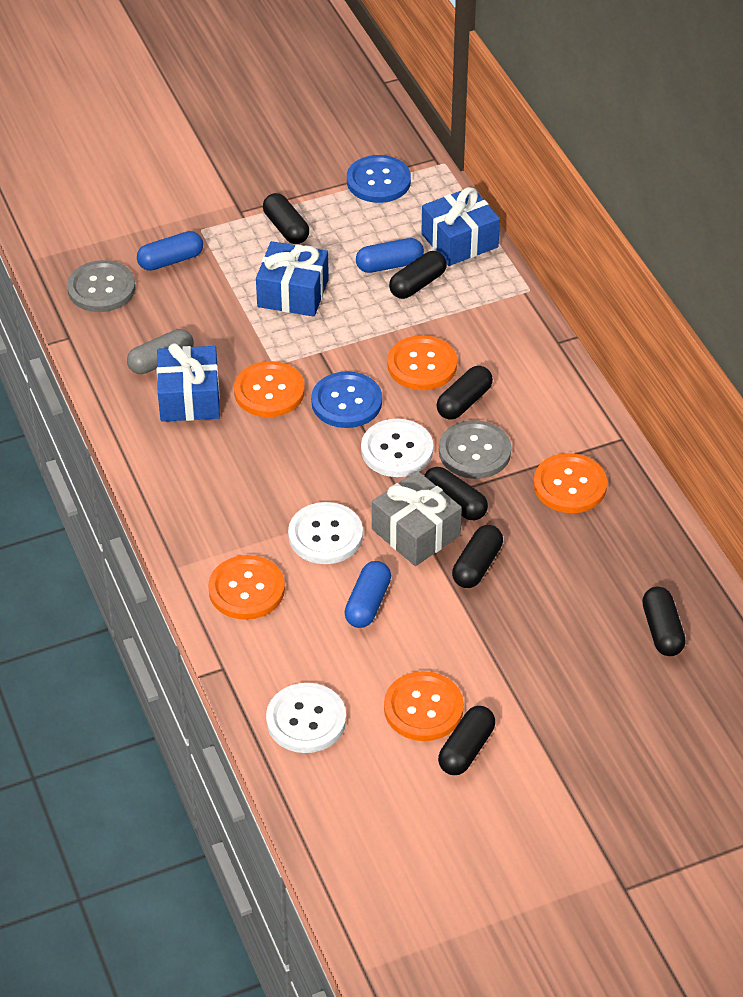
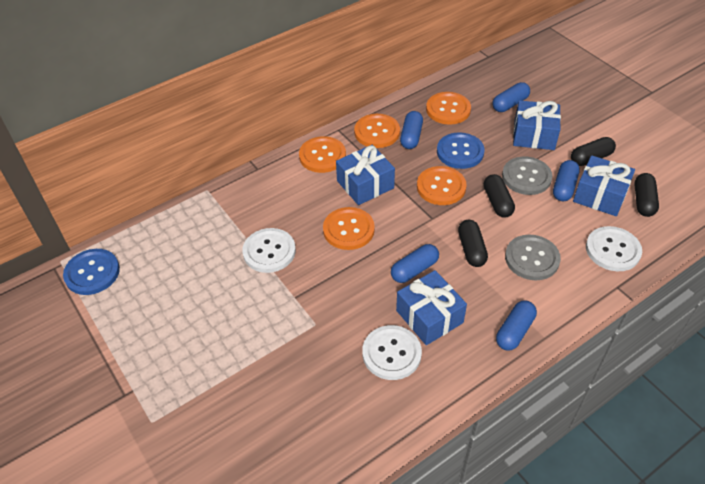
black capsule: 7 -> 4
blue capsule: 3 -> 5
blue gift: 3 -> 4
grey capsule: 1 -> 0
grey gift: 1 -> 0

